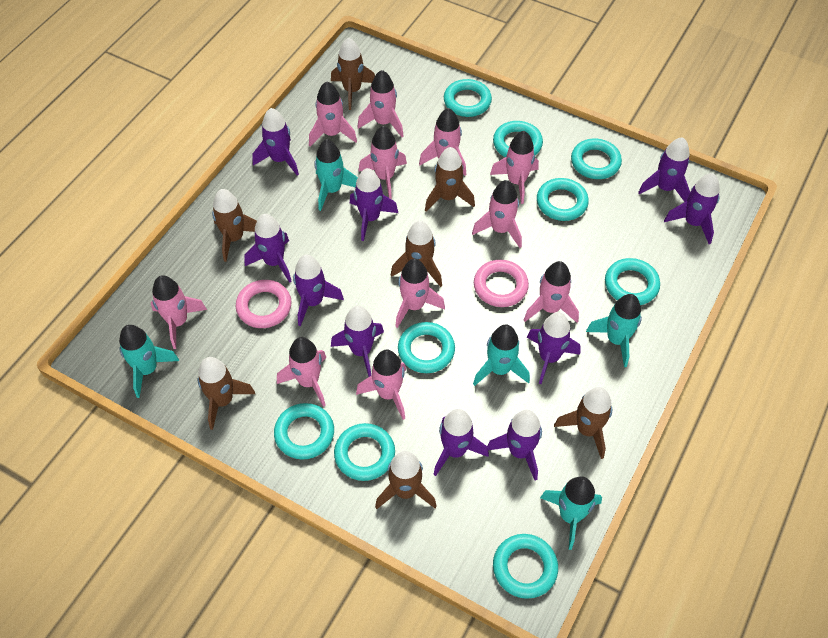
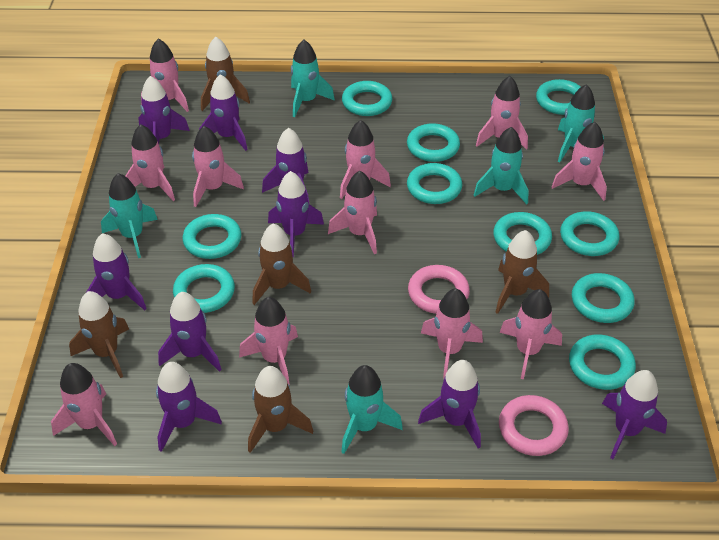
brown rocket: 7 -> 5
purple rocket: 10 -> 9
turquoise ring: 9 -> 10

